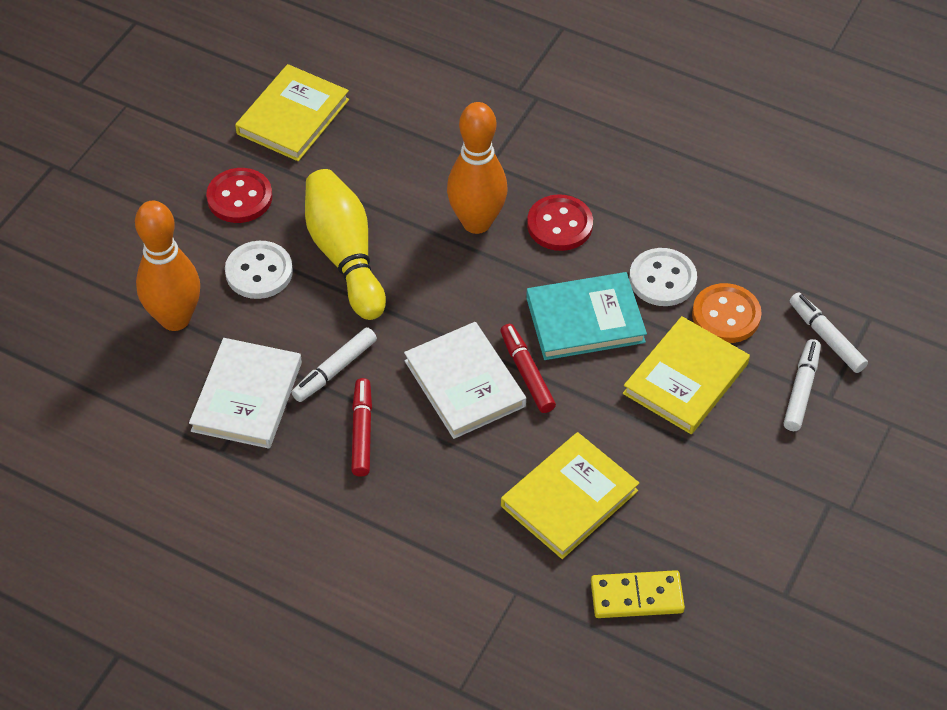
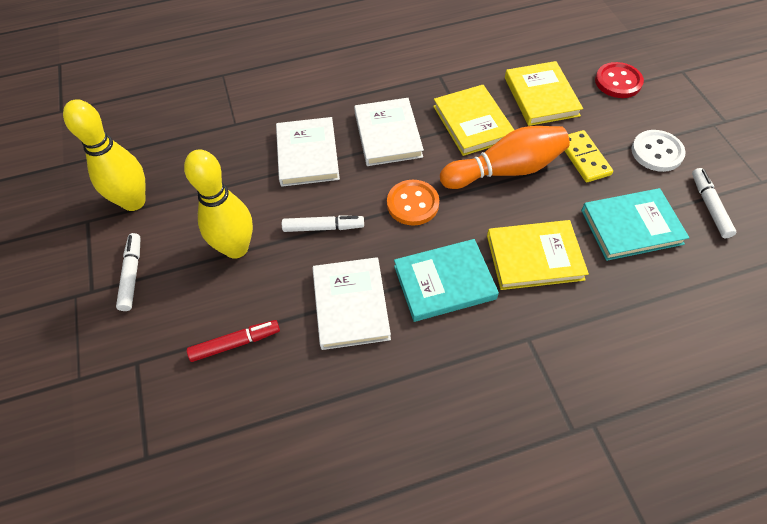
orange bowling pin: 2 -> 1
red button: 2 -> 1
red marker: 2 -> 1
turquoise book: 1 -> 2
white book: 2 -> 3
white button: 2 -> 1
yellow bowling pin: 1 -> 2

